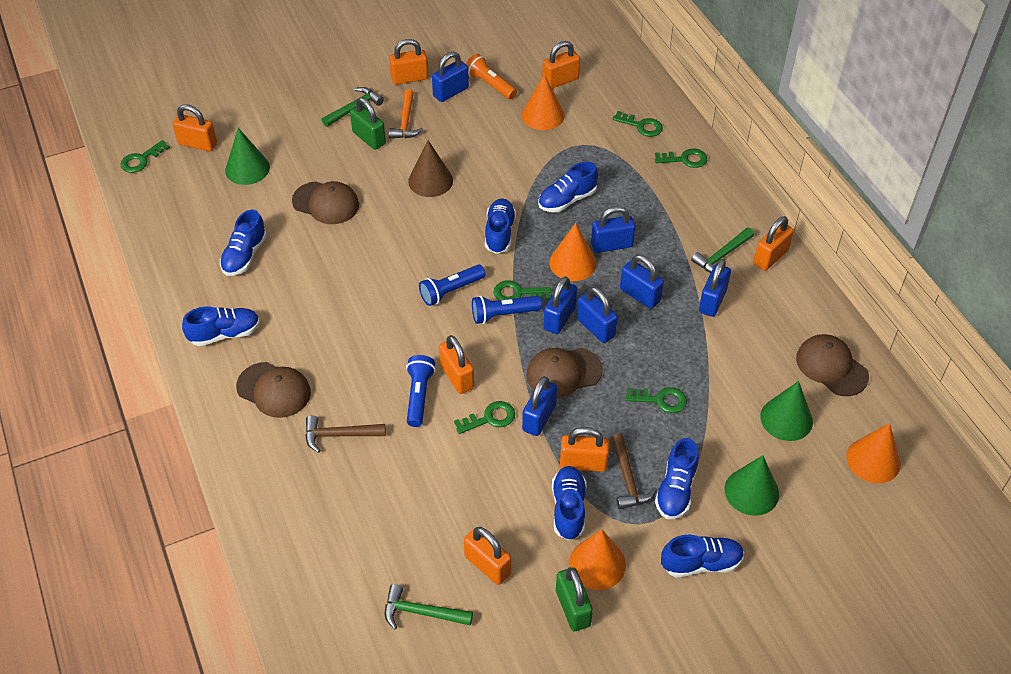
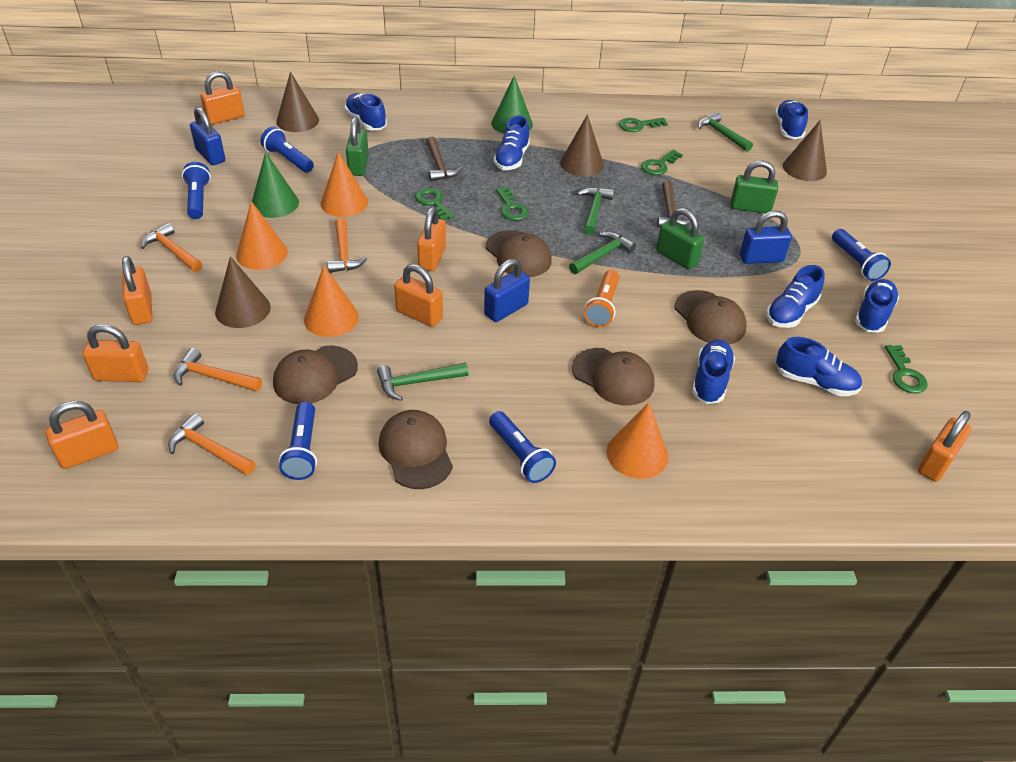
blue flashlight: 3 -> 5
blue padlock: 7 -> 3
brown cap: 4 -> 5
brown cone: 1 -> 4
green cone: 3 -> 2
green hammer: 3 -> 4
green key: 6 -> 5
green padlock: 2 -> 3
orange hammer: 1 -> 4

